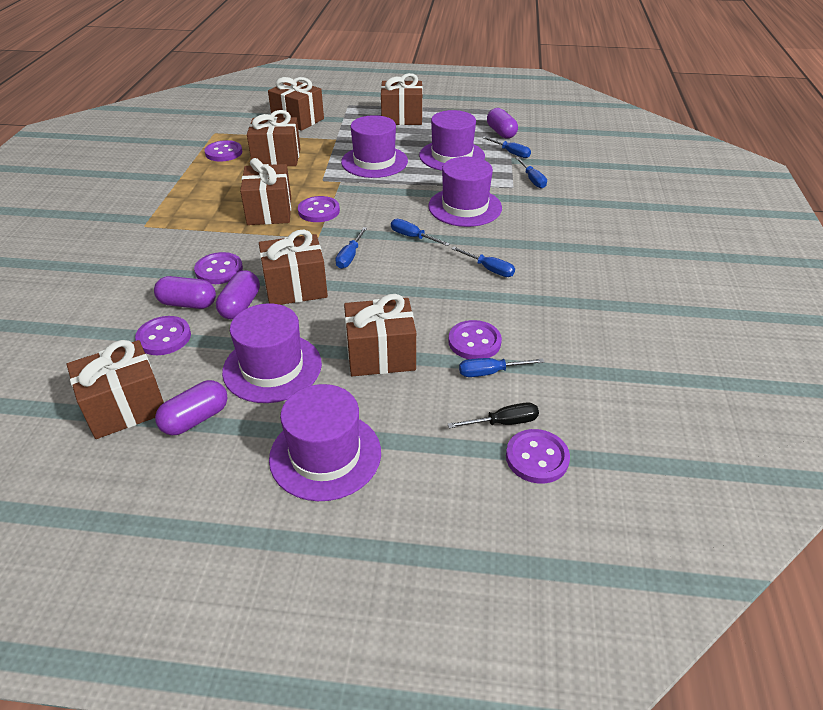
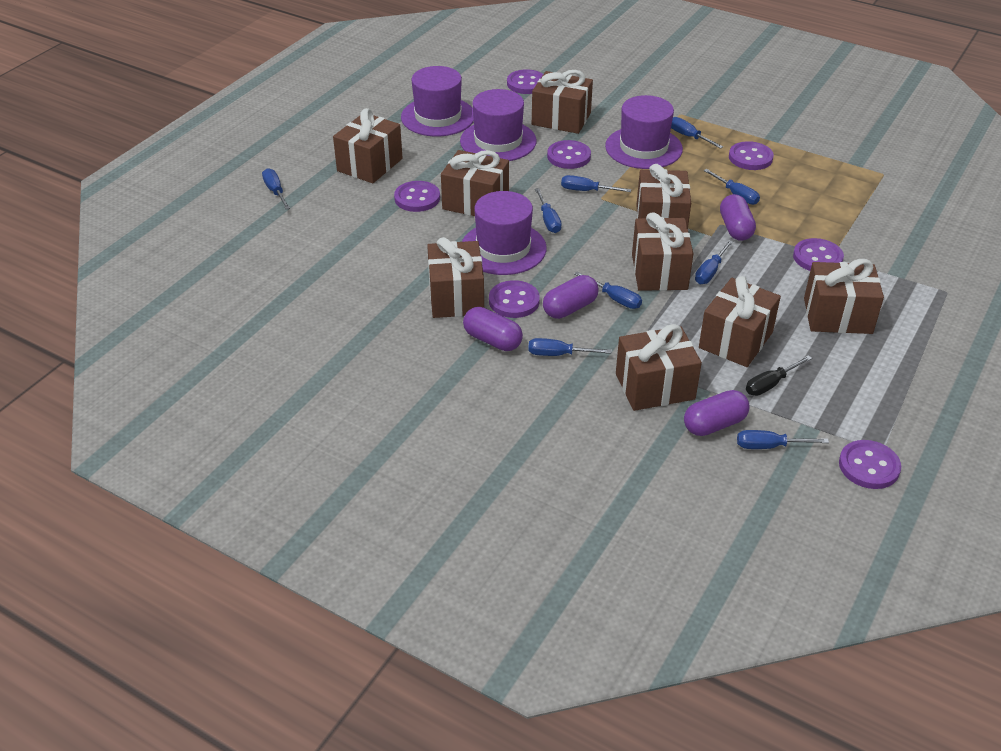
blue screwdriver: 6 -> 9
brown gift: 7 -> 9
purple button: 6 -> 7
purple hat: 5 -> 4

